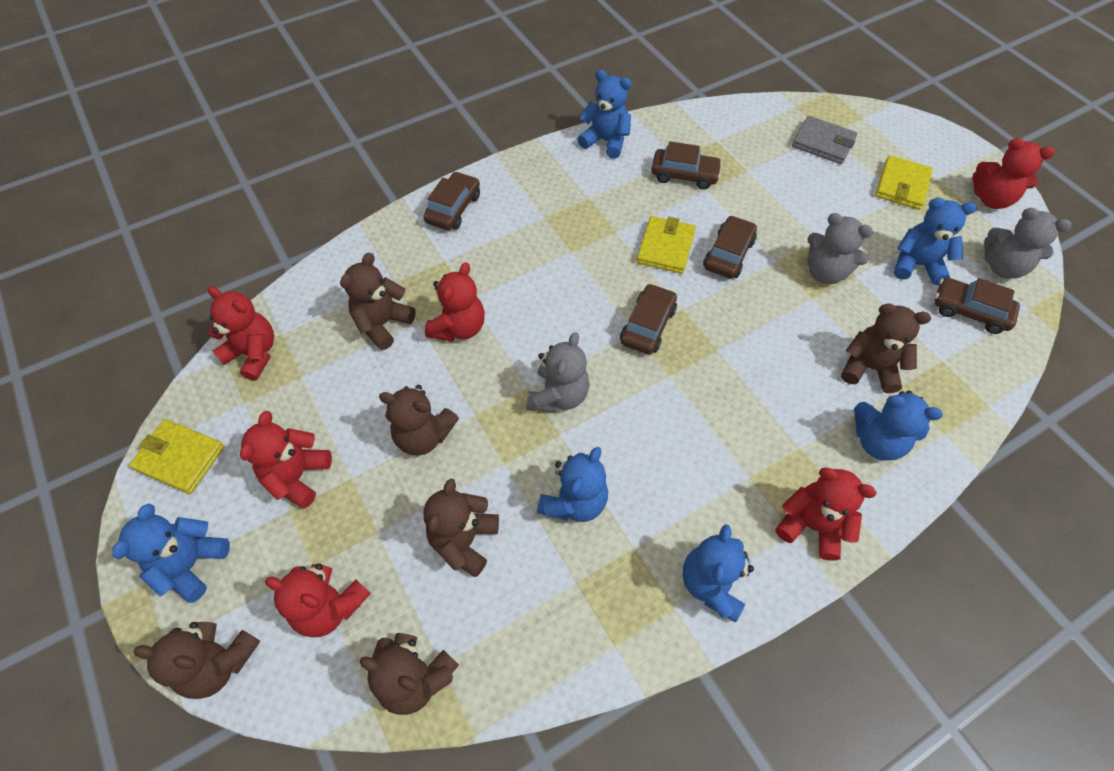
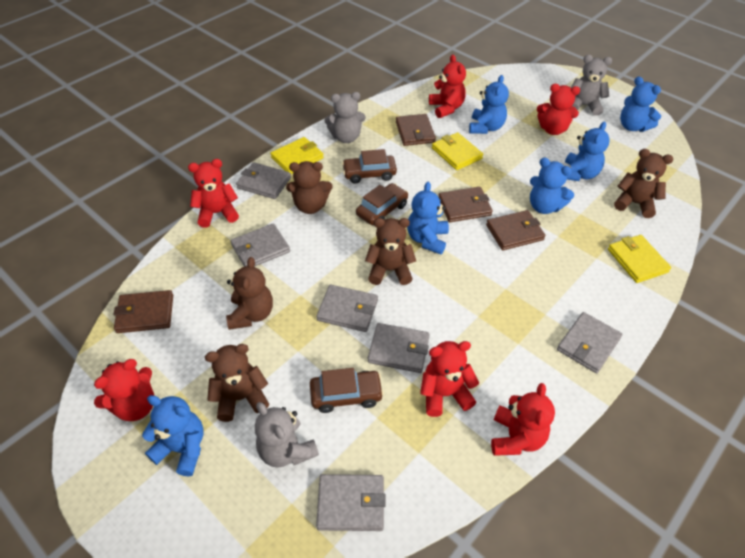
brown car: 5 -> 3
brown teddy bear: 6 -> 5
brown wallet: 0 -> 4
grey wallet: 1 -> 6

